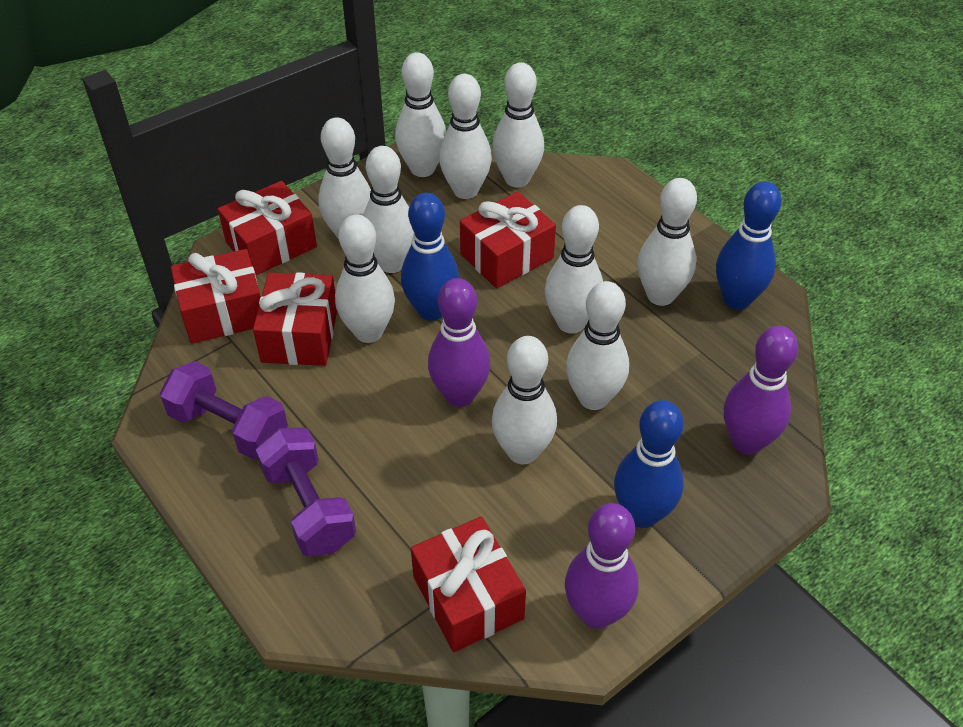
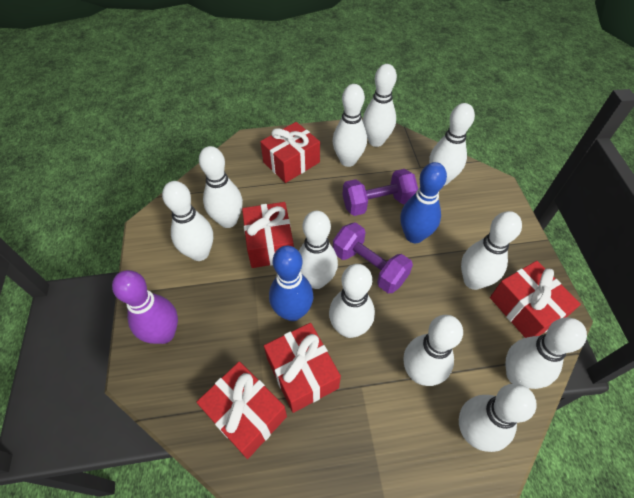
blue bowling pin: 3 -> 2
purple bowling pin: 3 -> 1
white bowling pin: 10 -> 11

